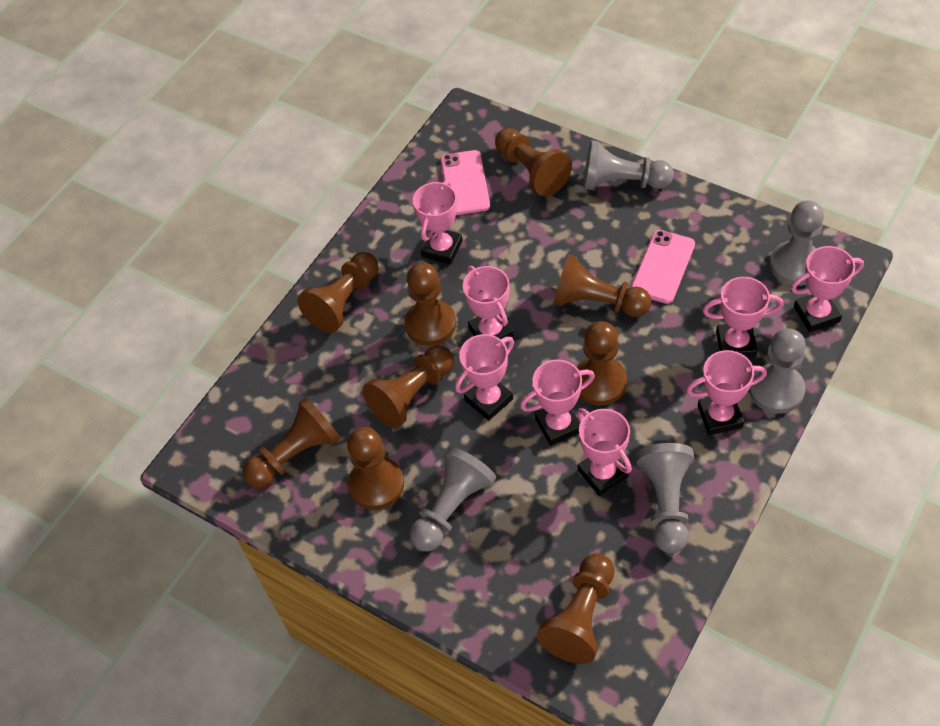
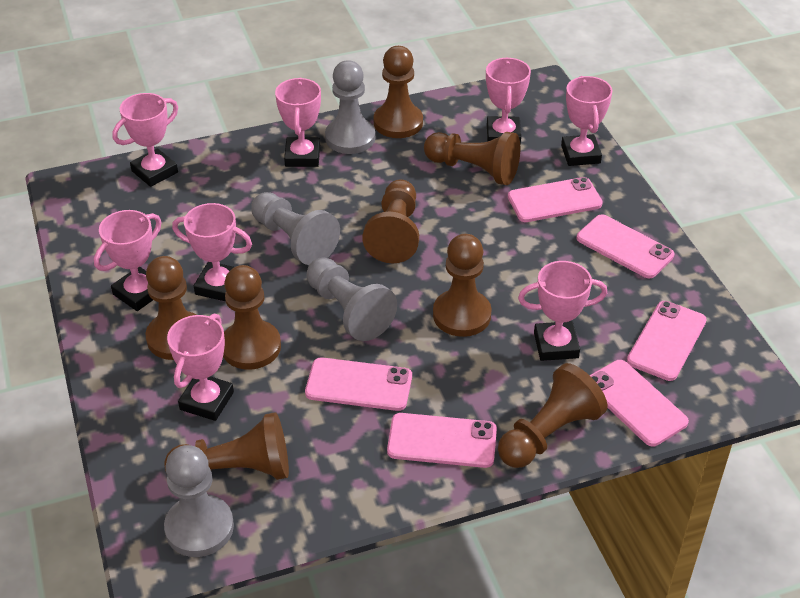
brown pawn: 9 -> 8
grey pawn: 5 -> 4
pink phone: 2 -> 6

